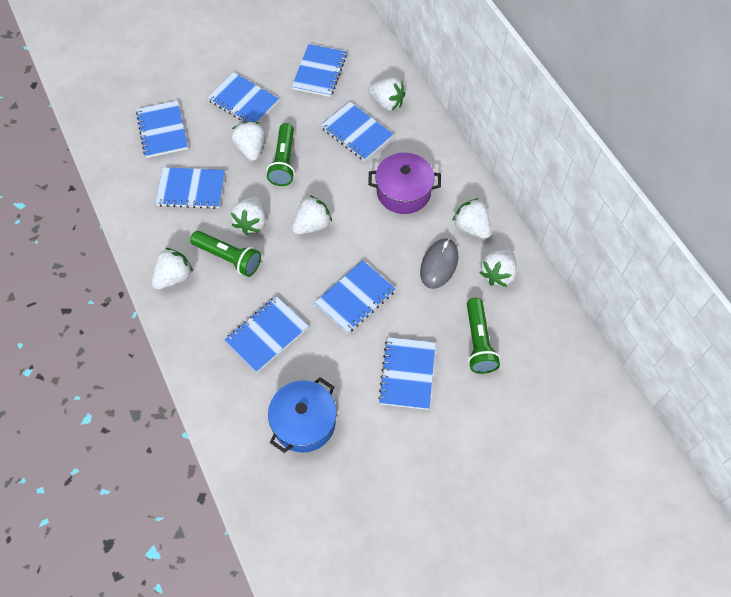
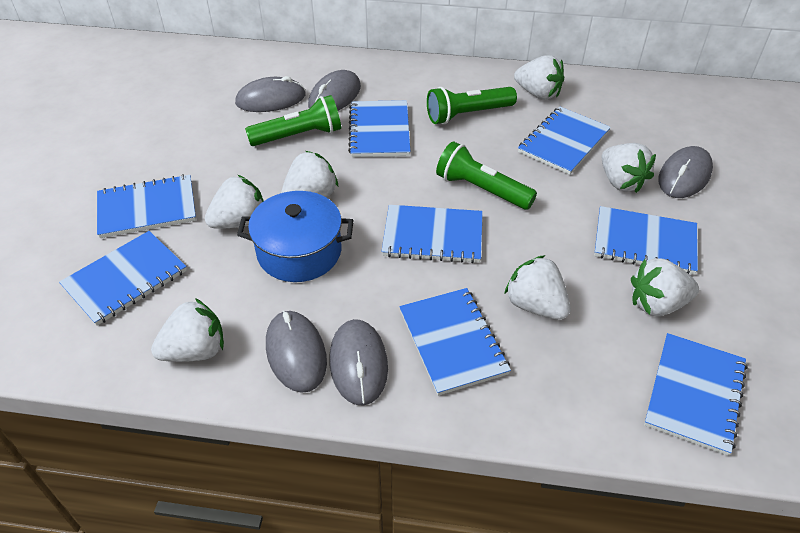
grey mouse: 1 -> 5
purple pot: 1 -> 0

